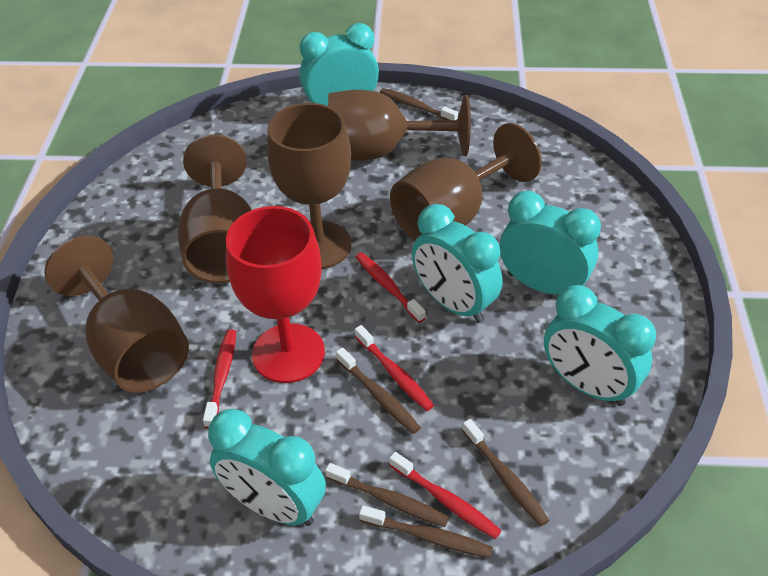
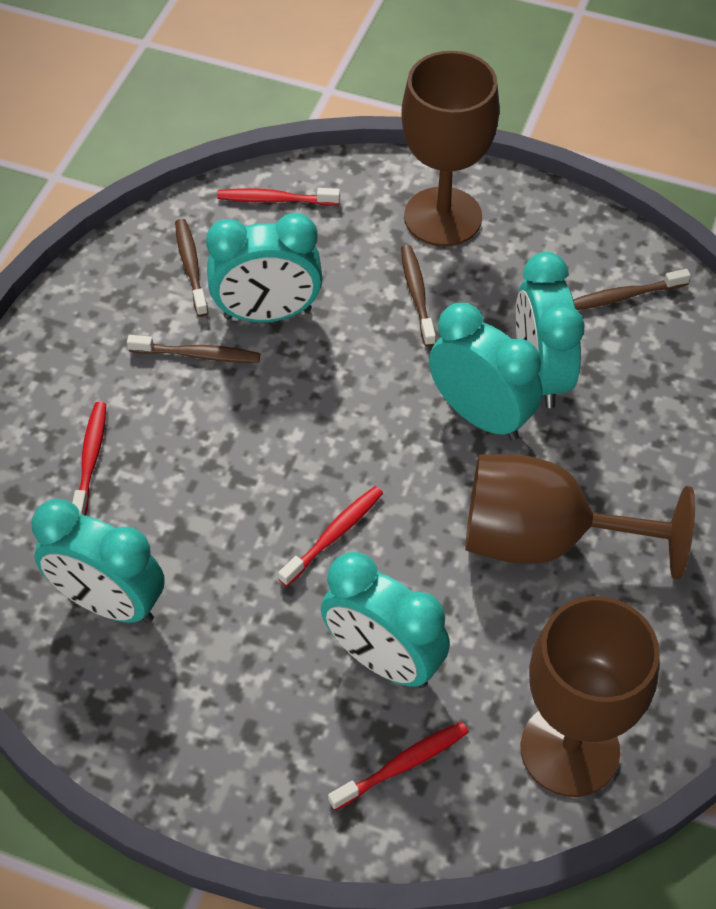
brown goblet: 5 -> 3
brown toothbrush: 5 -> 4
red goblet: 1 -> 0

